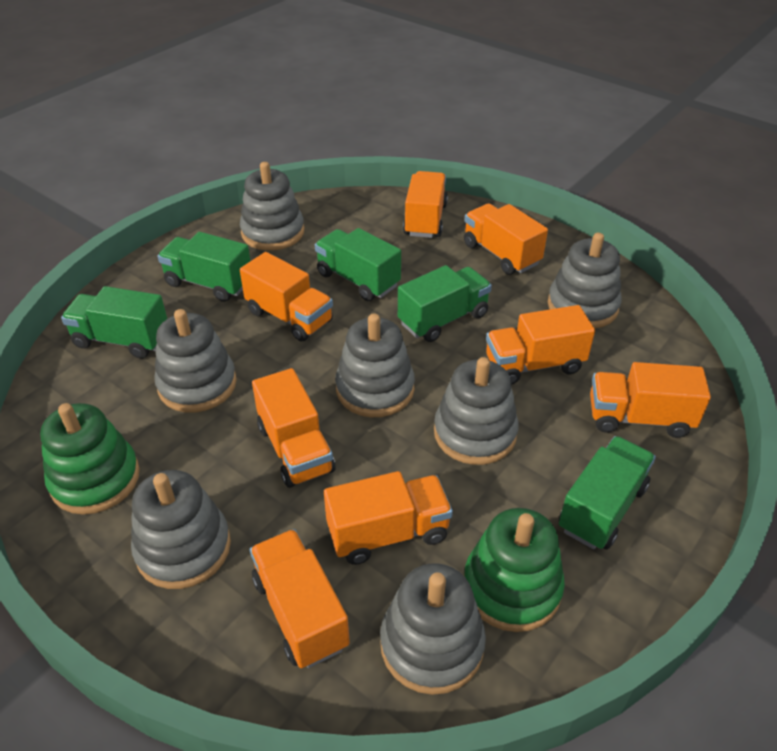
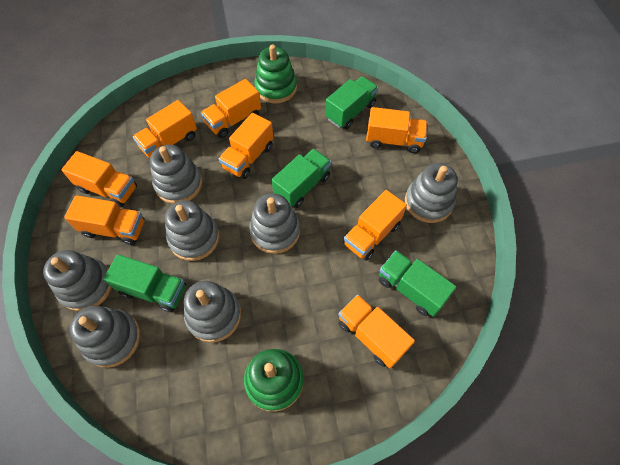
green truck: 5 -> 4

